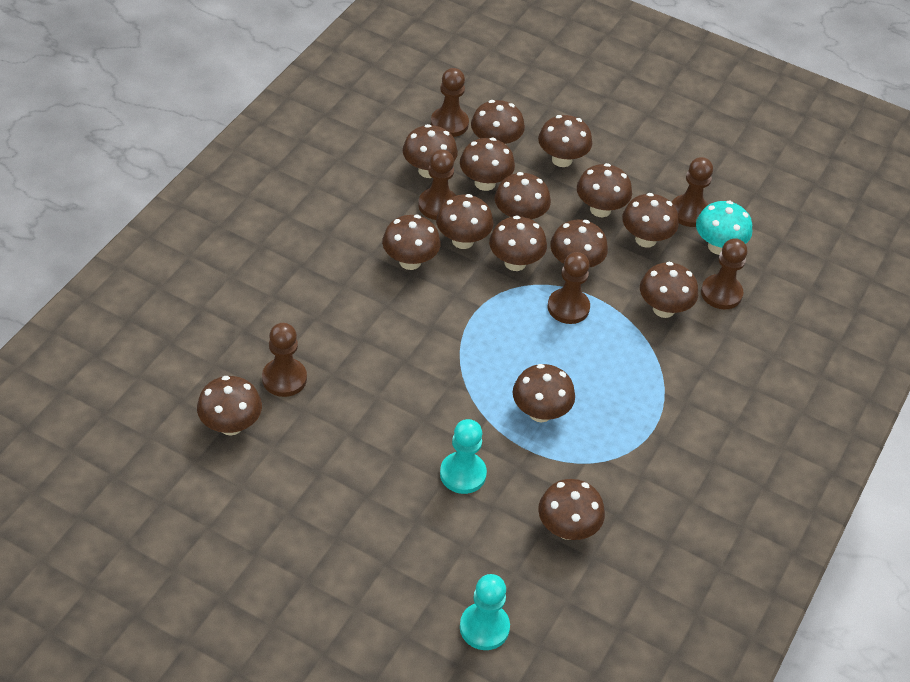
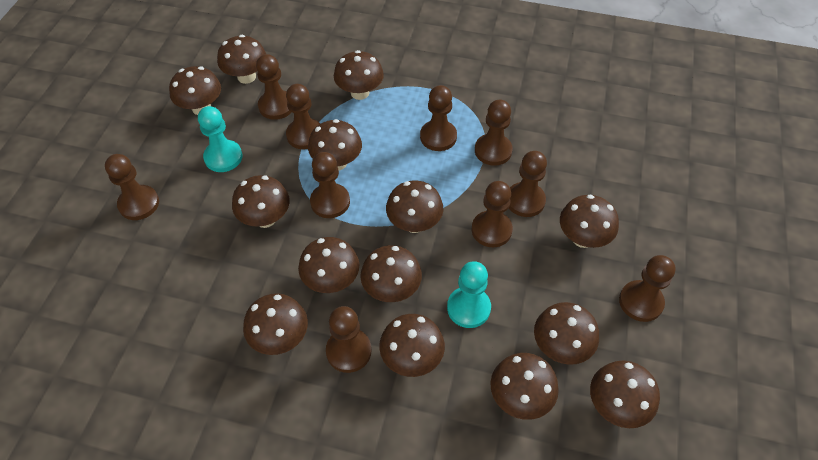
brown mushroom: 15 -> 14
brown pawn: 6 -> 10
turquoise mushroom: 1 -> 0

